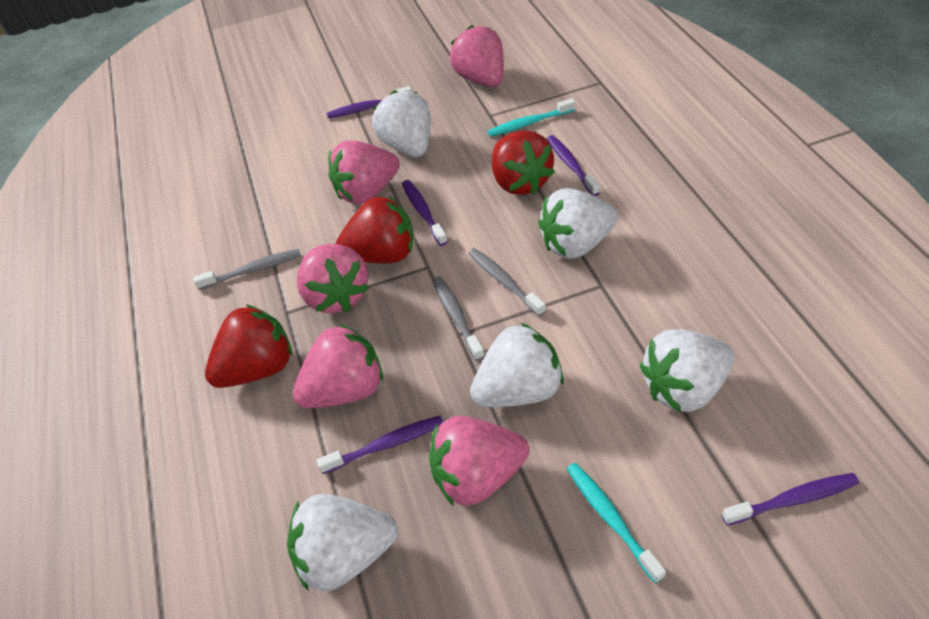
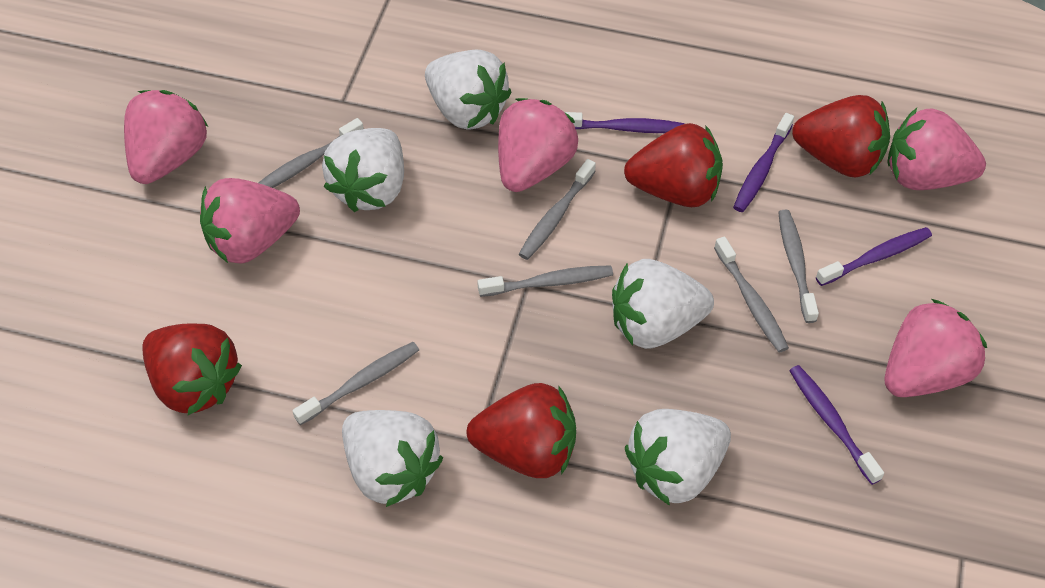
grey toothbrush: 3 -> 6
purple toothbrush: 5 -> 4
red strawberry: 3 -> 4
turquoise toothbrush: 2 -> 0

